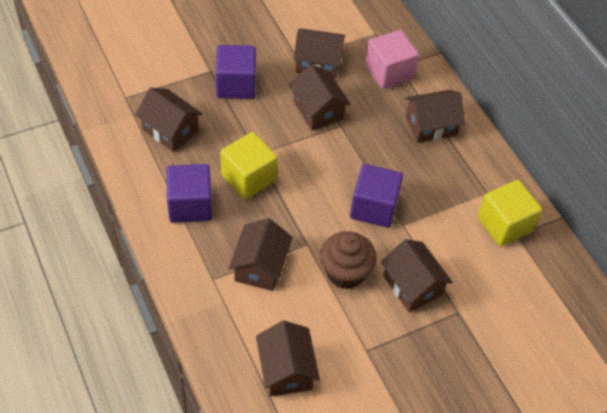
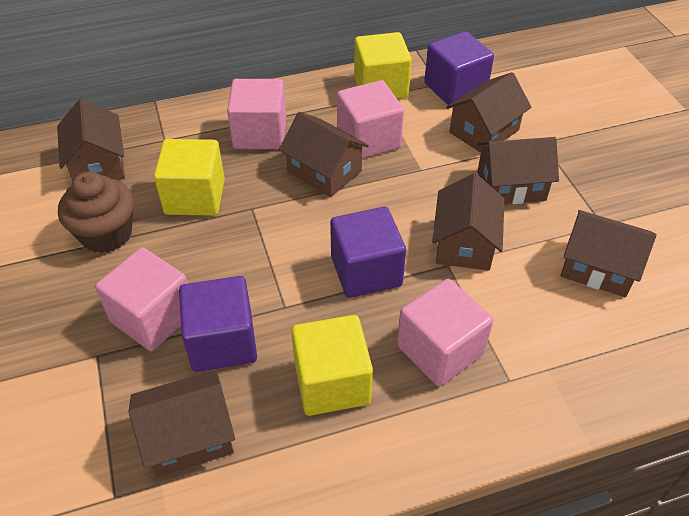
pink cube: 1 -> 4
yellow cube: 2 -> 3

